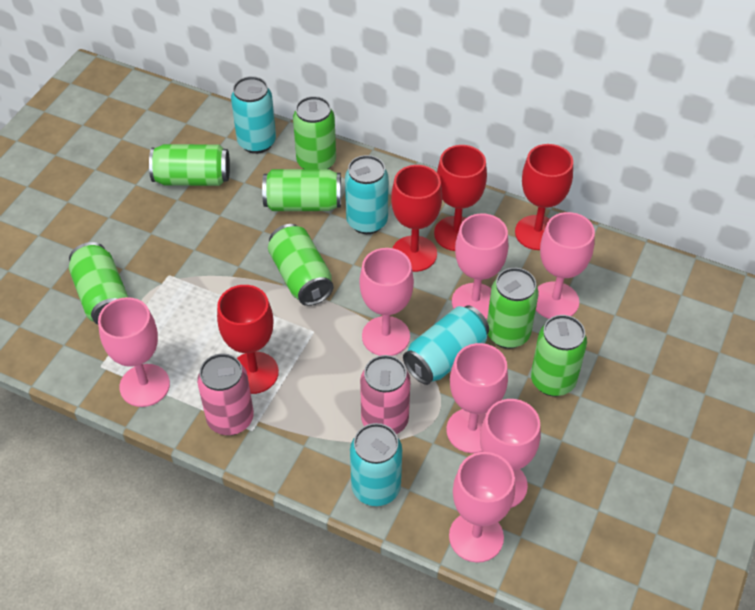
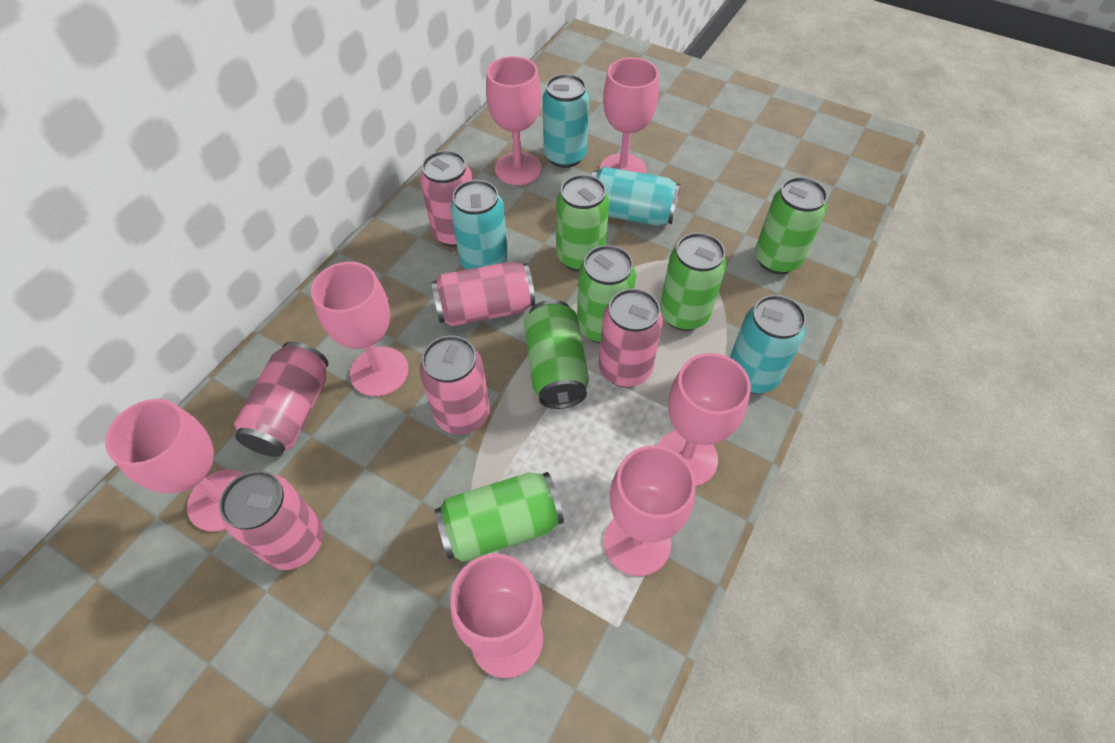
green can: 7 -> 6
pink can: 2 -> 6
red goblet: 4 -> 0

